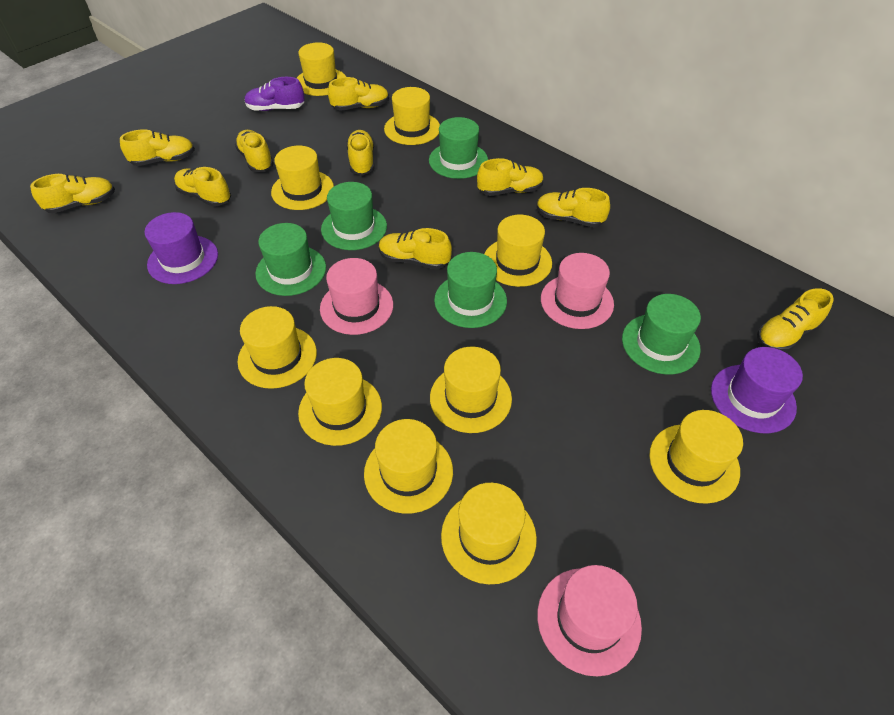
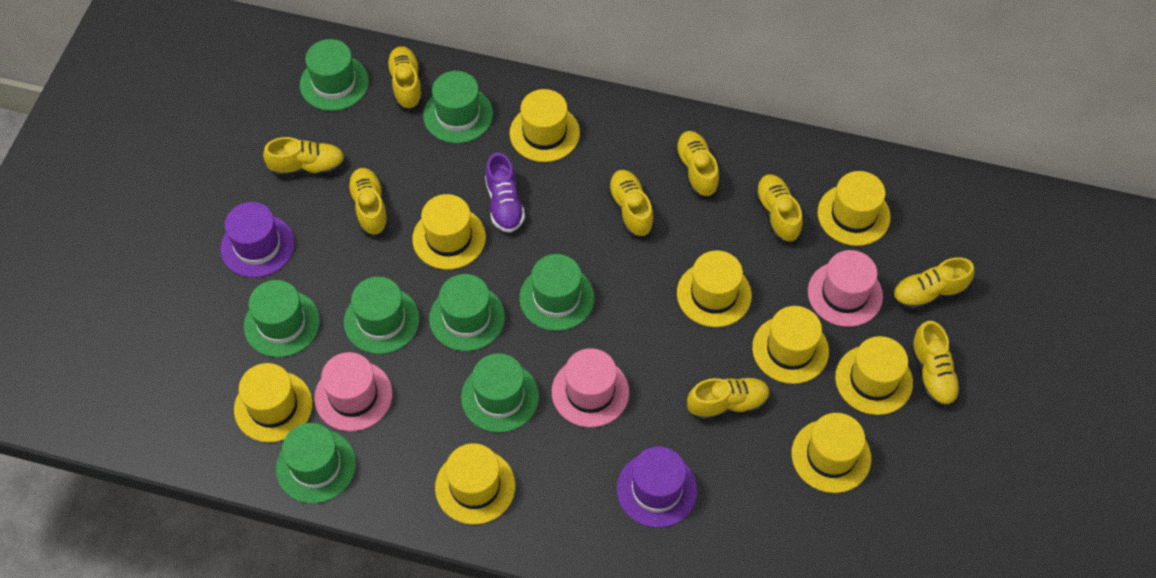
green hat: 5 -> 8
yellow hat: 10 -> 9
yellow shoe: 10 -> 9

